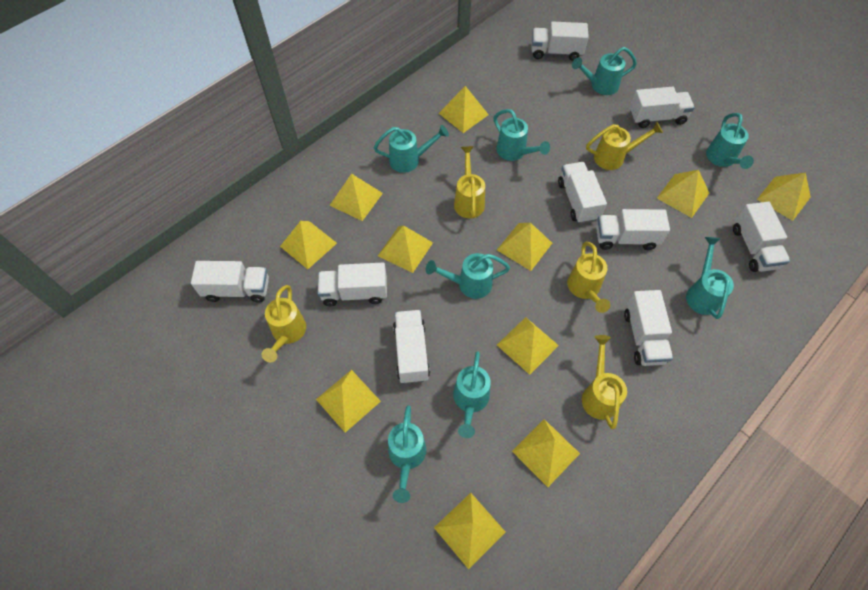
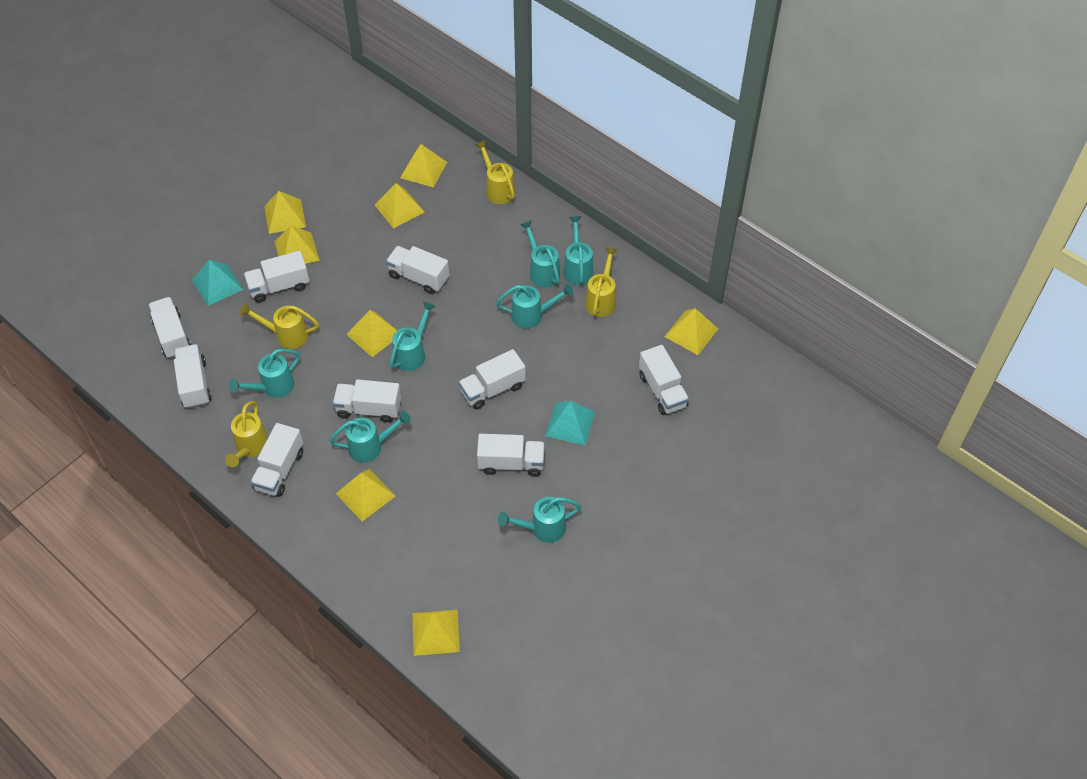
turquoise pyramid: 0 -> 2
turquoise watering can: 8 -> 7
yellow pyramid: 11 -> 8
yellow watering can: 5 -> 4

